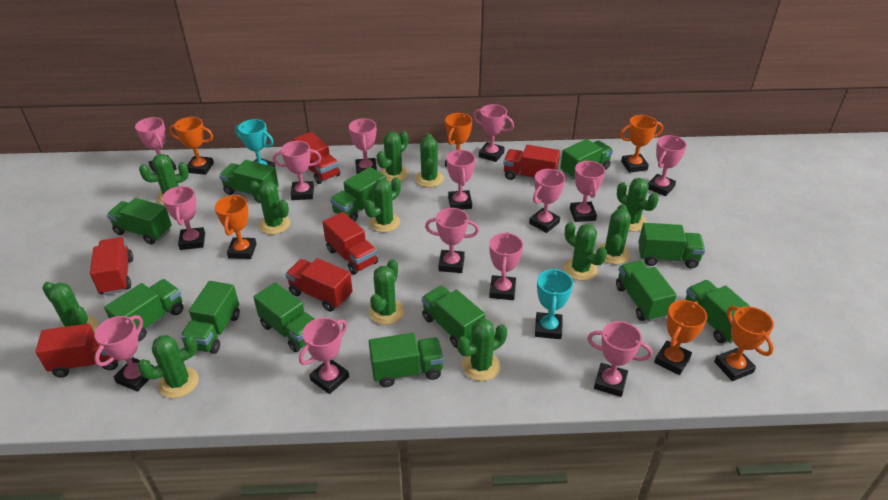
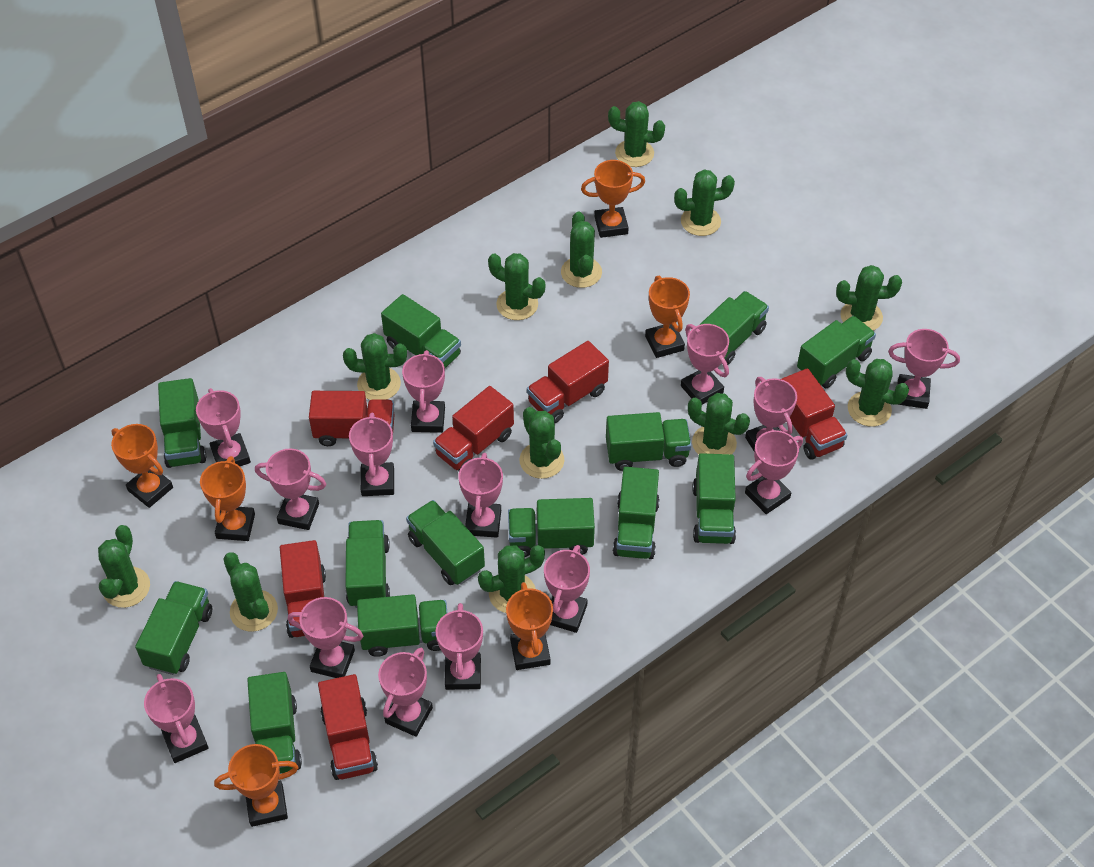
green truck: 12 -> 13
turquoise trophy: 2 -> 0

